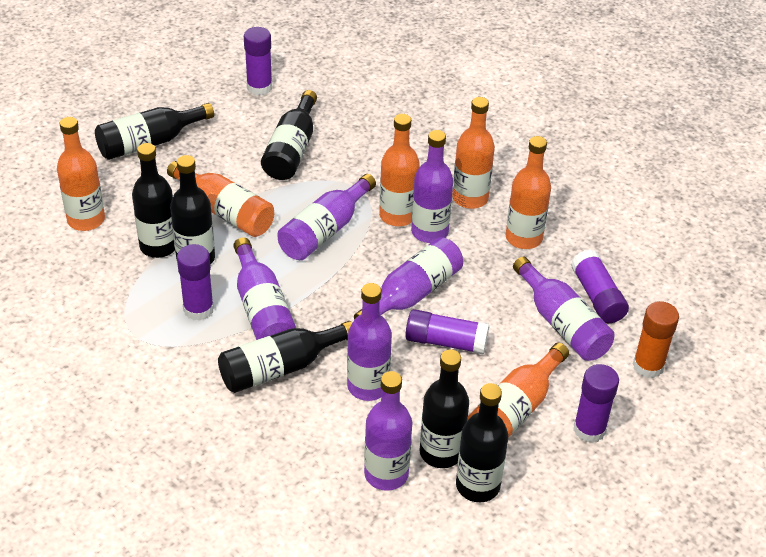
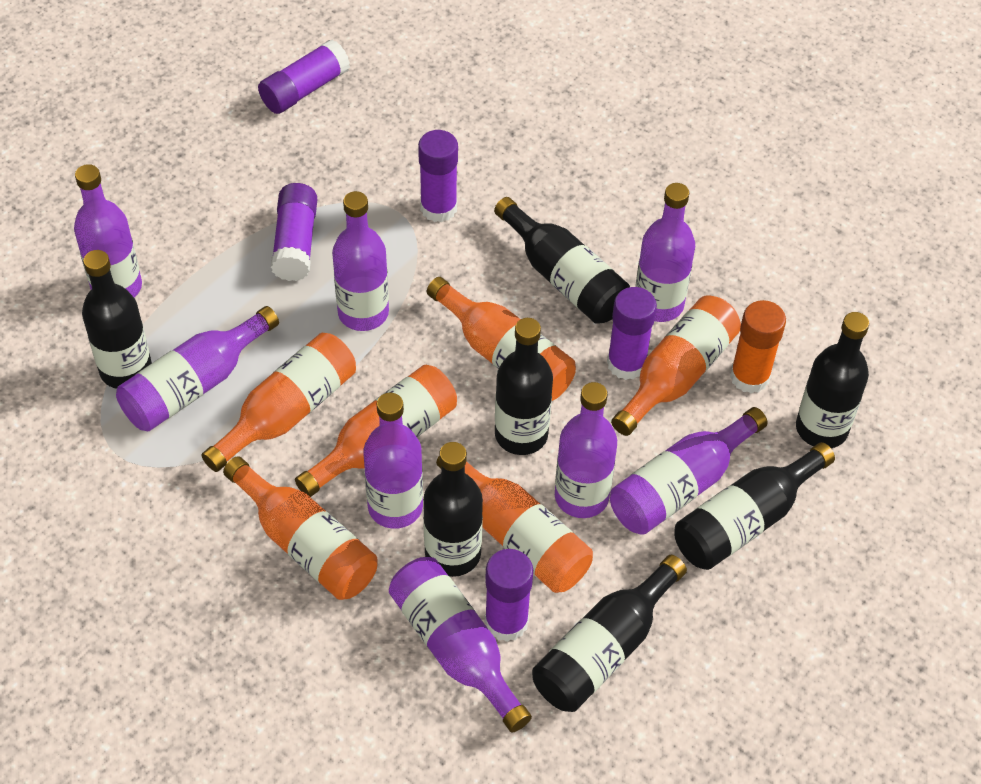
purple bottle: 7 -> 8

